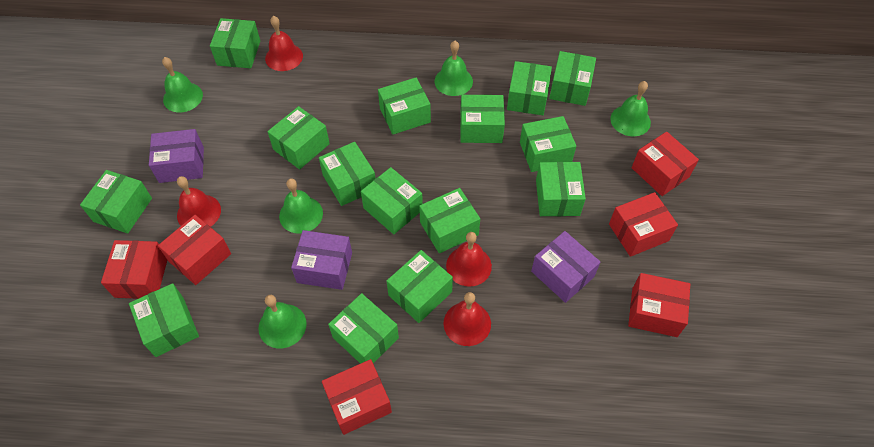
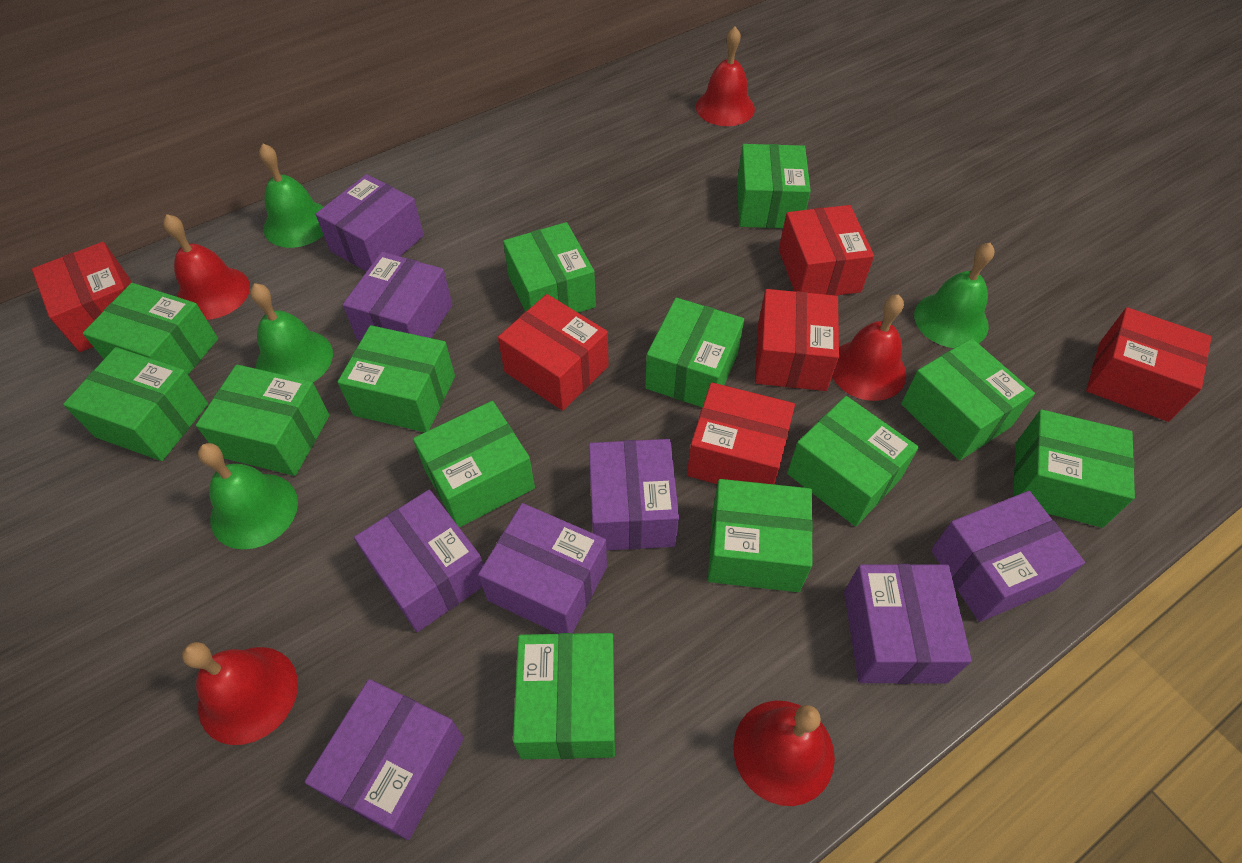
green bell: 5 -> 4
green box: 15 -> 13
purple box: 3 -> 8
red bell: 4 -> 5

